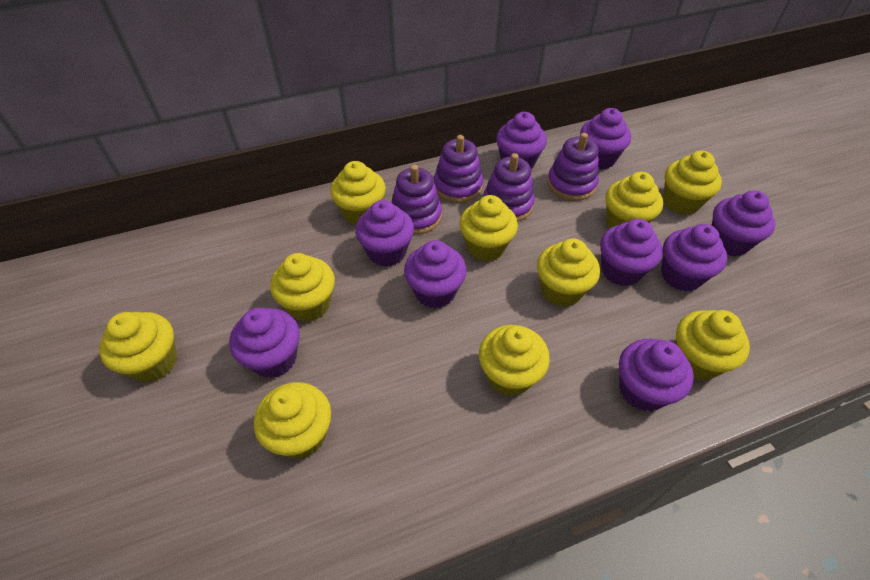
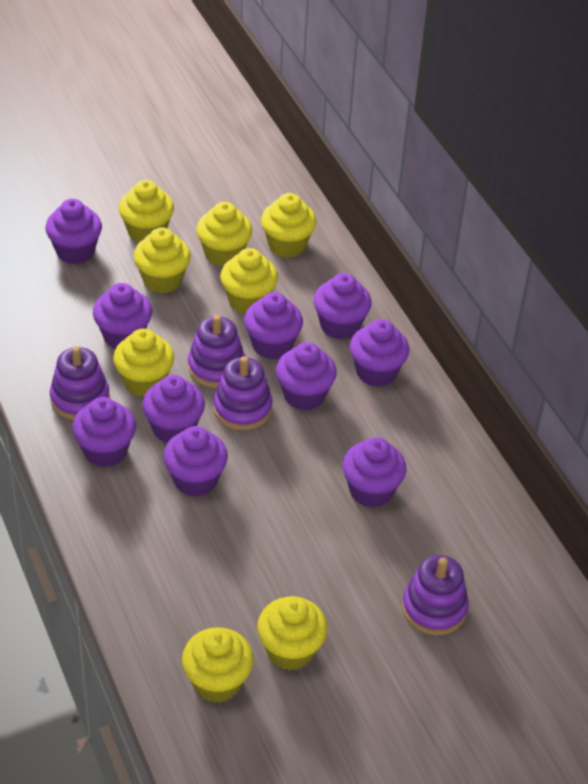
purple cupcake: 9 -> 10
yellow cupcake: 10 -> 8

